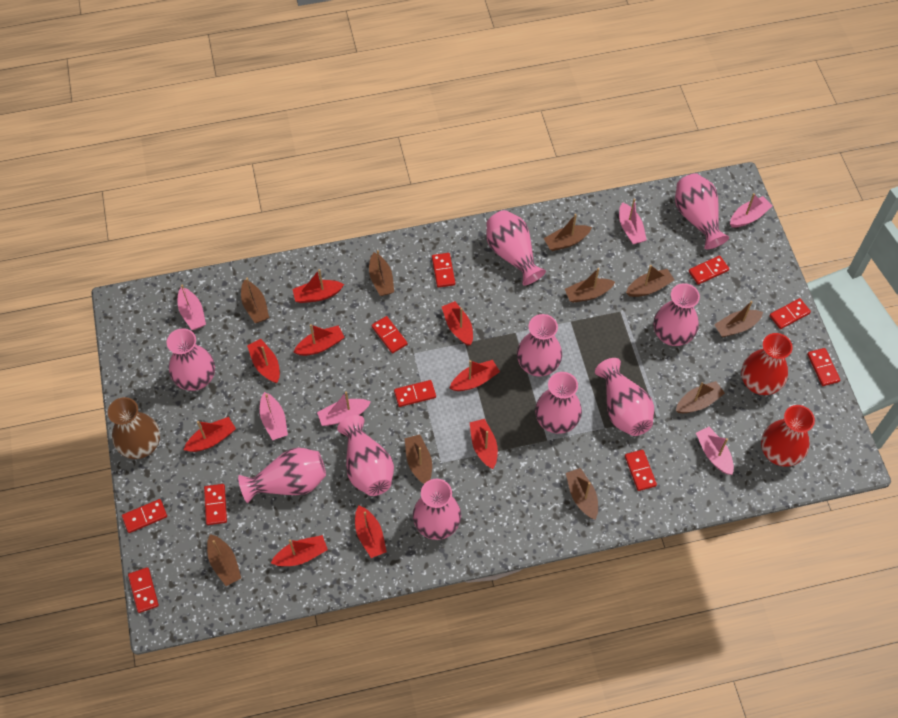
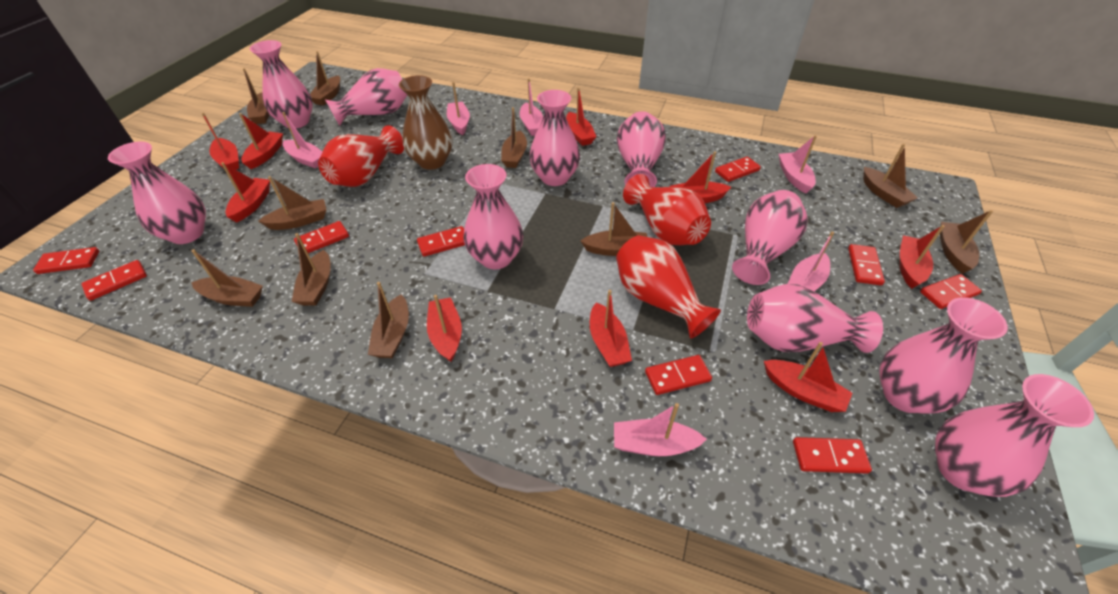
red domino: 10 -> 9
red vase: 2 -> 3

